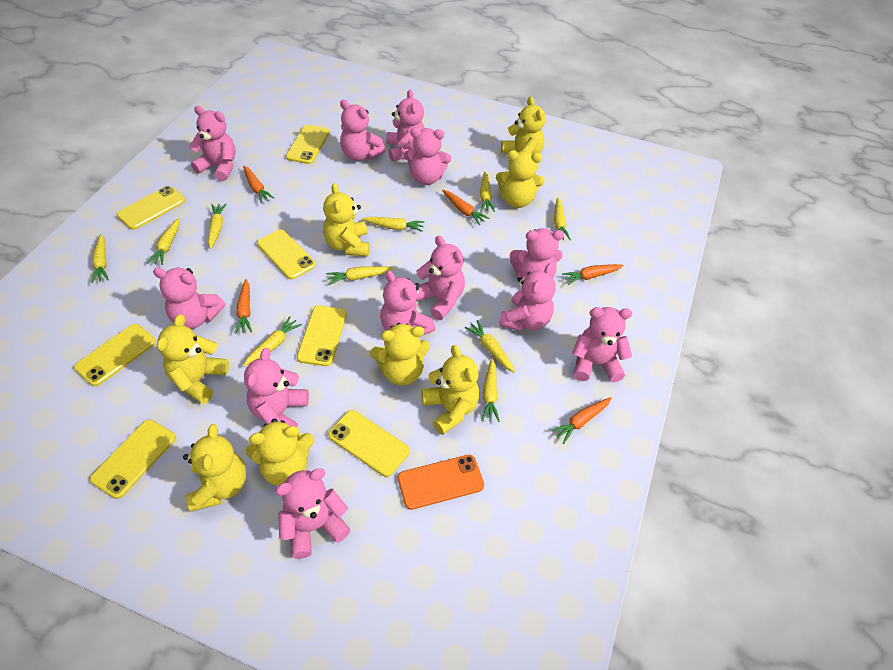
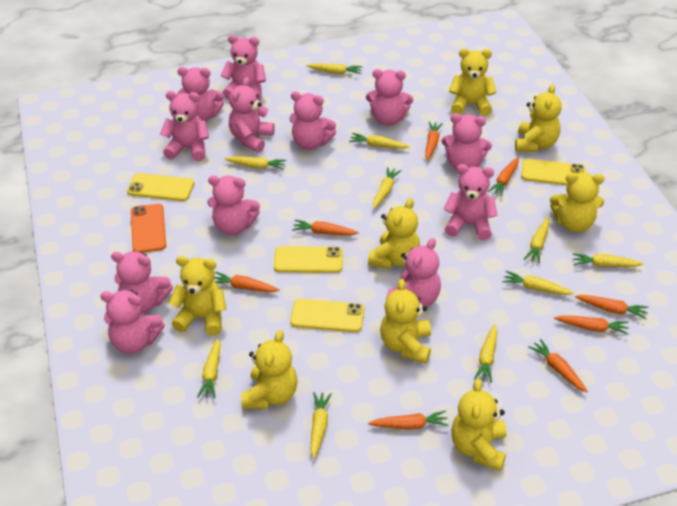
orange carrot: 5 -> 8
yellow phone: 7 -> 4

